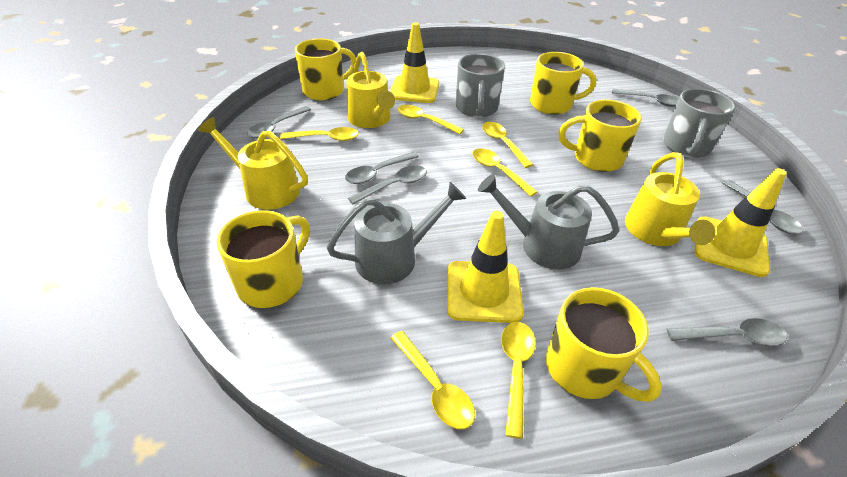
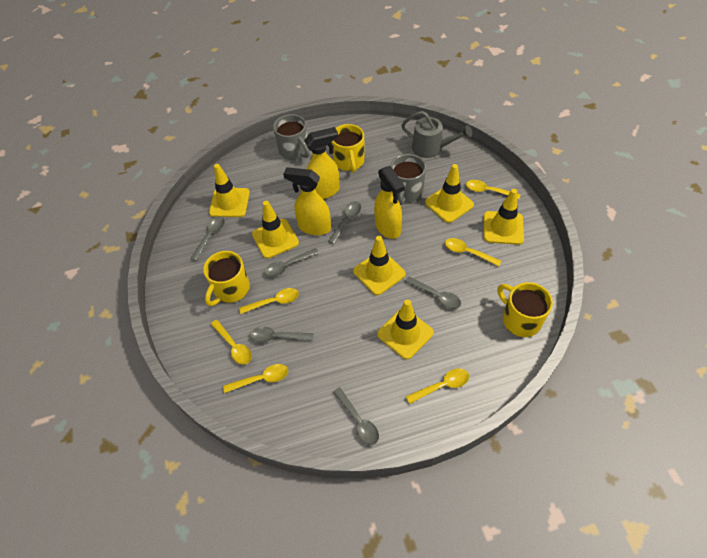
grey watering can: 2 -> 1
yellow mug: 5 -> 3
yellow spray bottle: 0 -> 3
yellow traffic cone: 3 -> 6
yellow watering can: 3 -> 0

